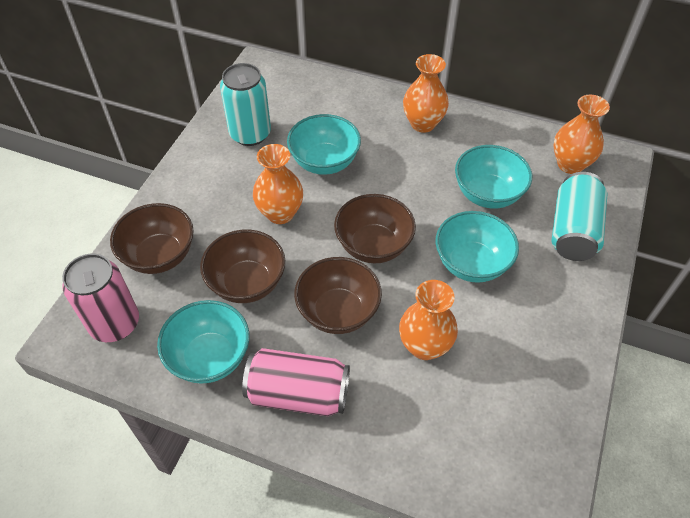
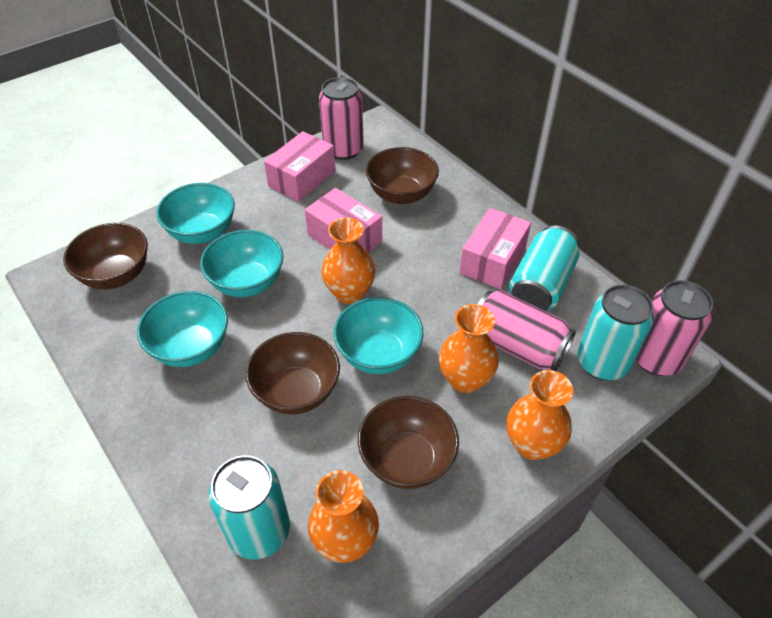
pink box: 0 -> 3
pink can: 2 -> 3
turquoise can: 2 -> 3

